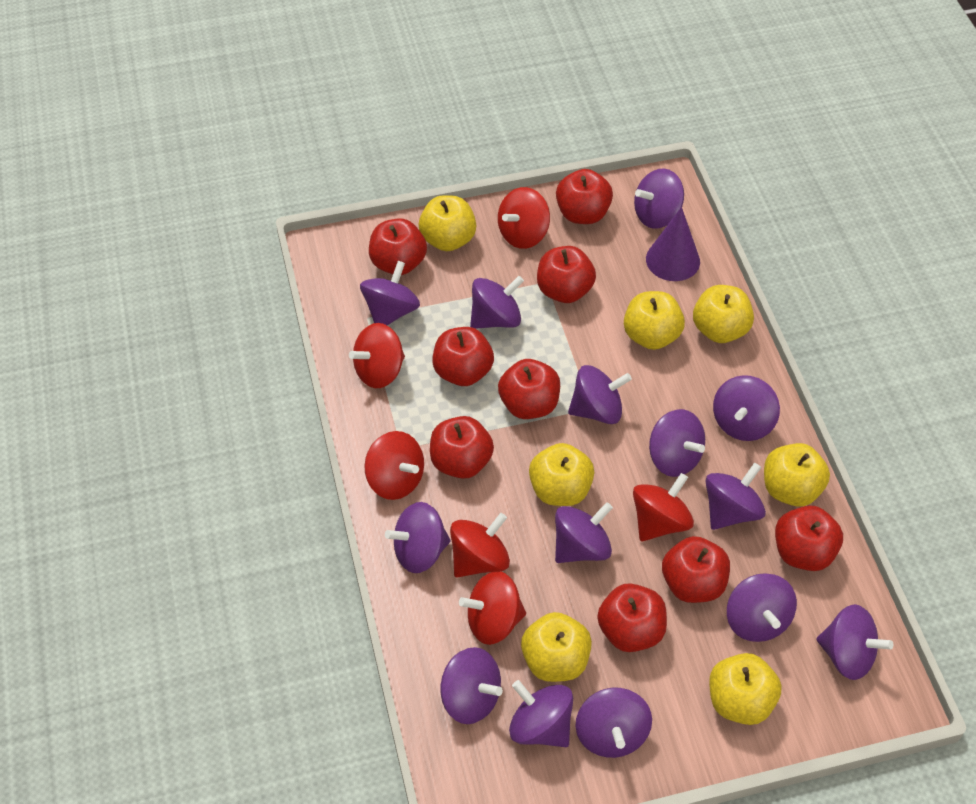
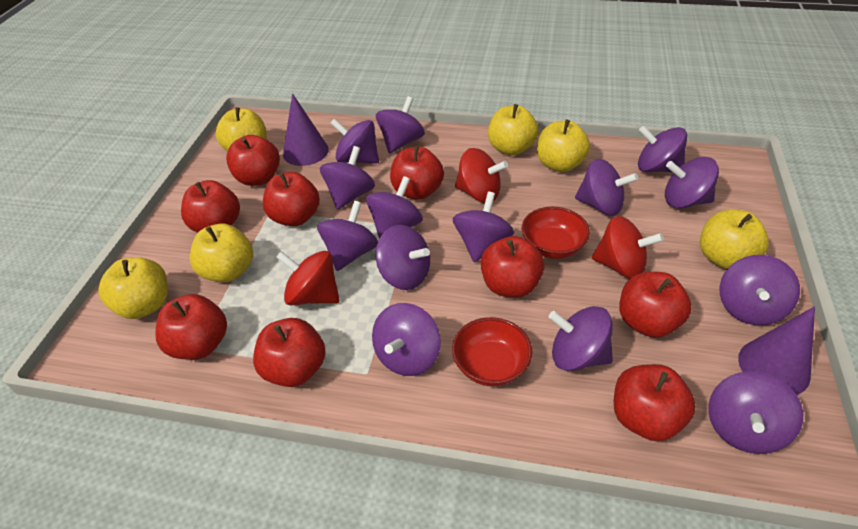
purple cone: 1 -> 2
red bowl: 0 -> 2
red spinning top: 6 -> 3
yellow apple: 7 -> 6

